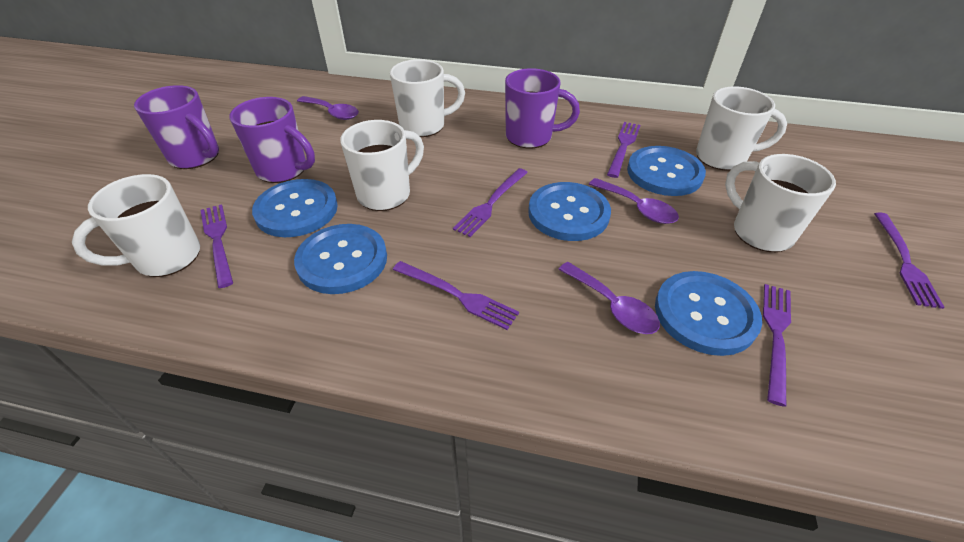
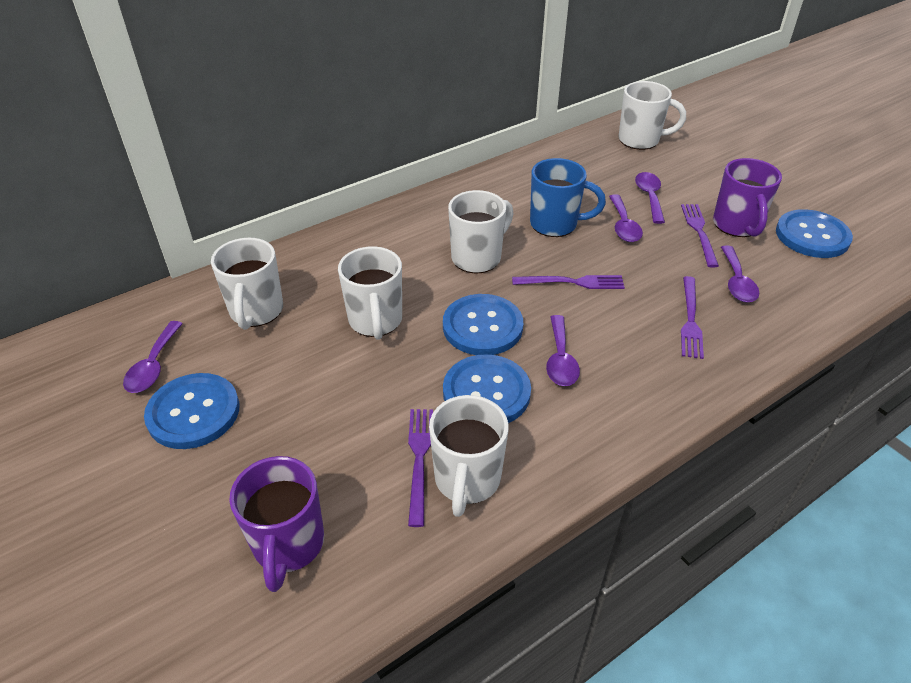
blue button: 5 -> 4
blue mug: 0 -> 1
purple fork: 6 -> 4
purple mug: 3 -> 2
purple spoon: 3 -> 5

